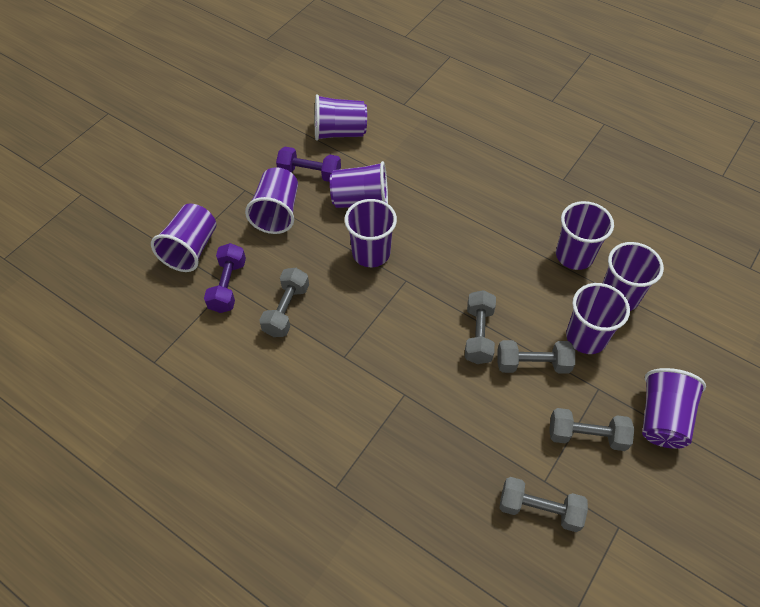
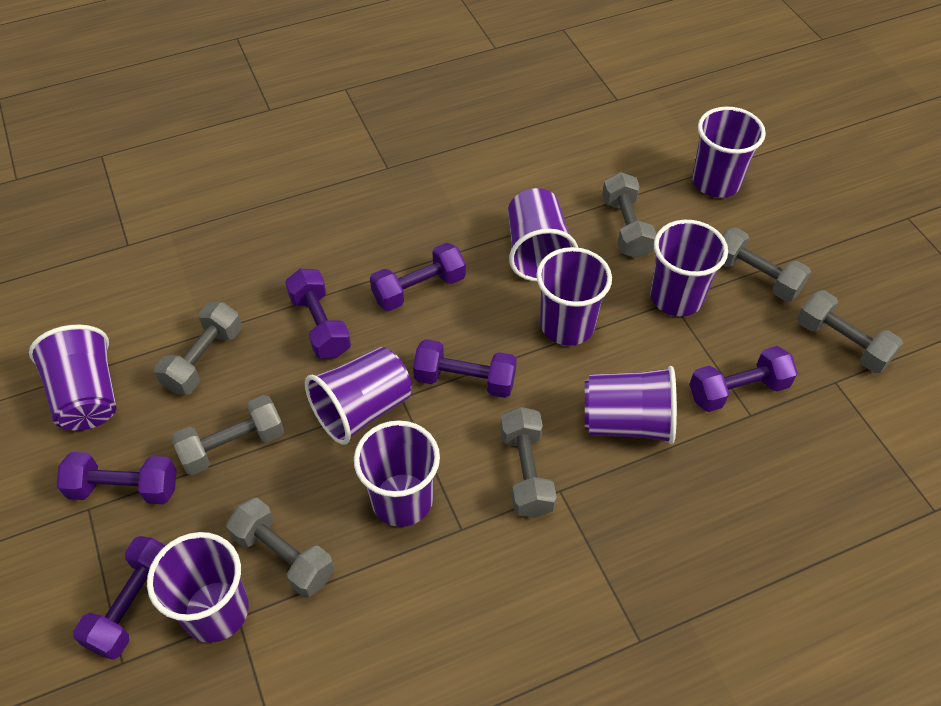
grey dumbbell: 5 -> 7
purple dumbbell: 2 -> 6

